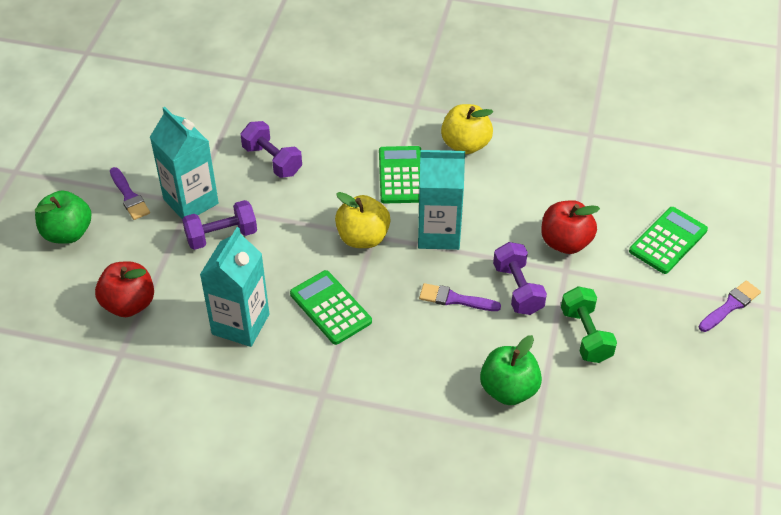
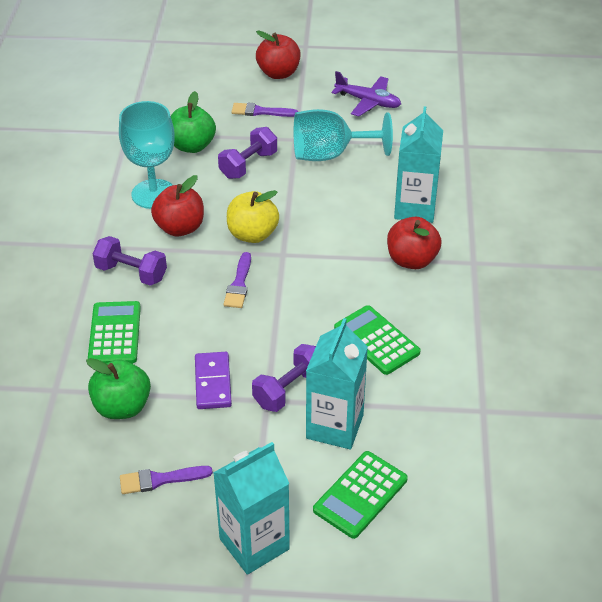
green dumbbell: 1 -> 0
purple domino: 0 -> 1
purple plane: 0 -> 1
red apple: 2 -> 3
turquoise goblet: 0 -> 2
yellow apple: 2 -> 1

